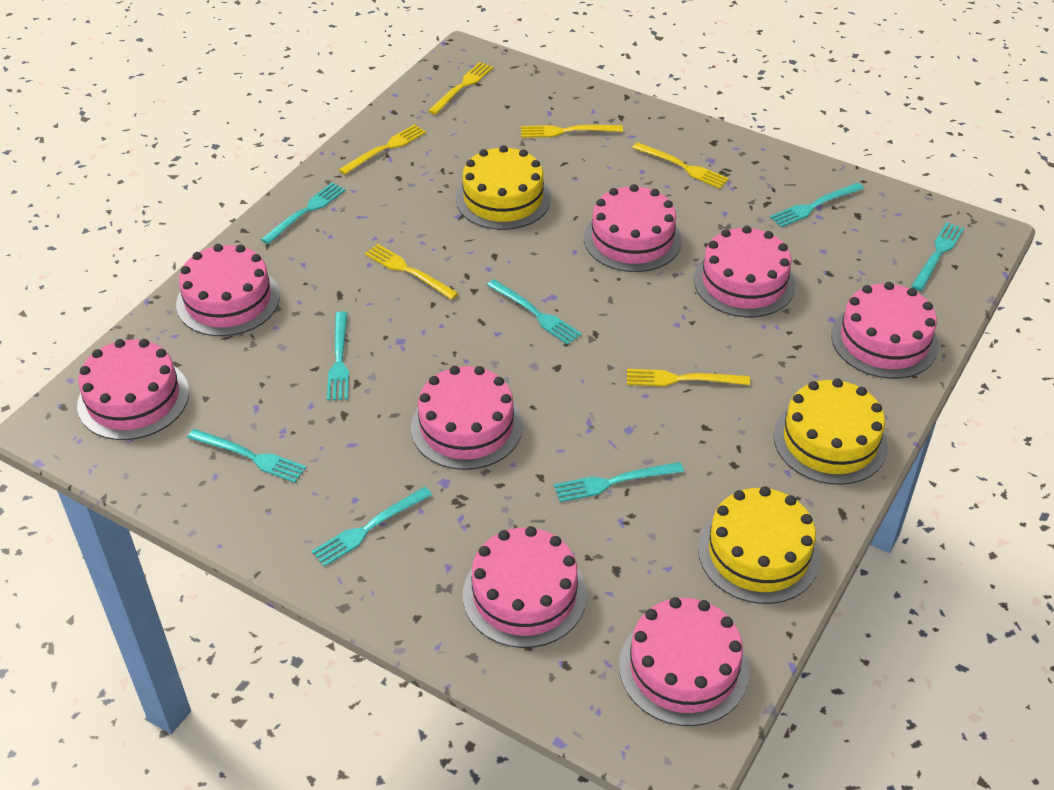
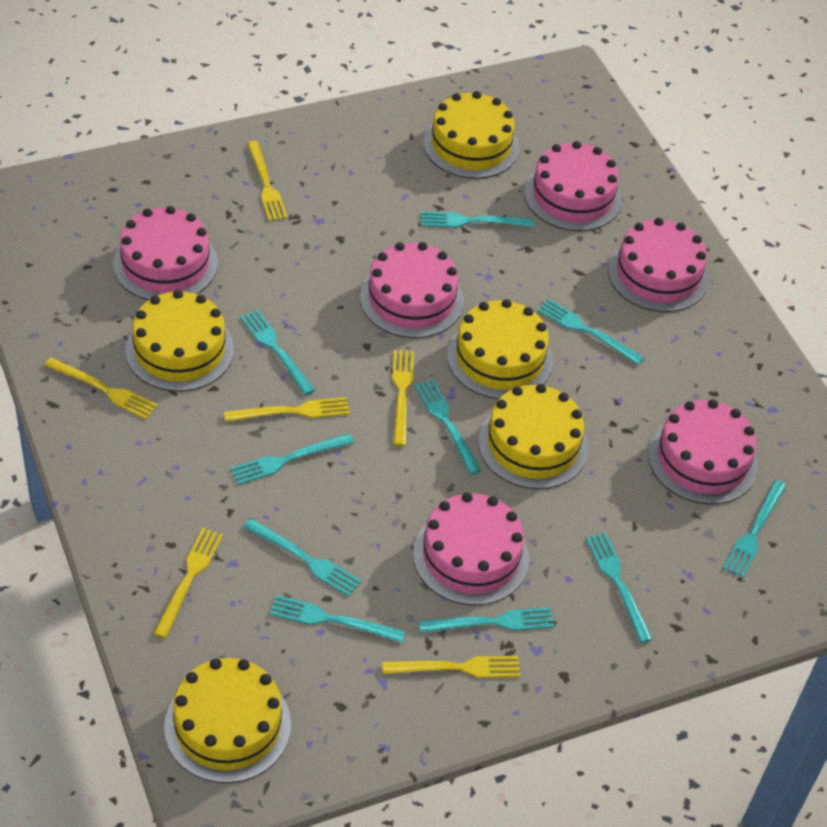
pink cake: 8 -> 6
turquoise fork: 8 -> 10
yellow cake: 3 -> 5

